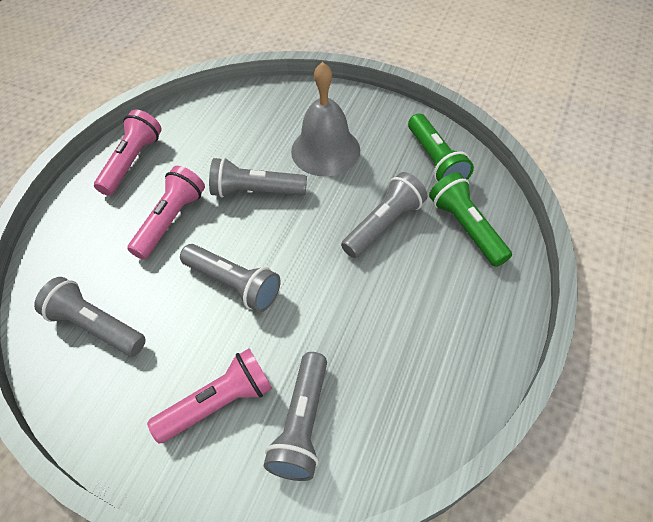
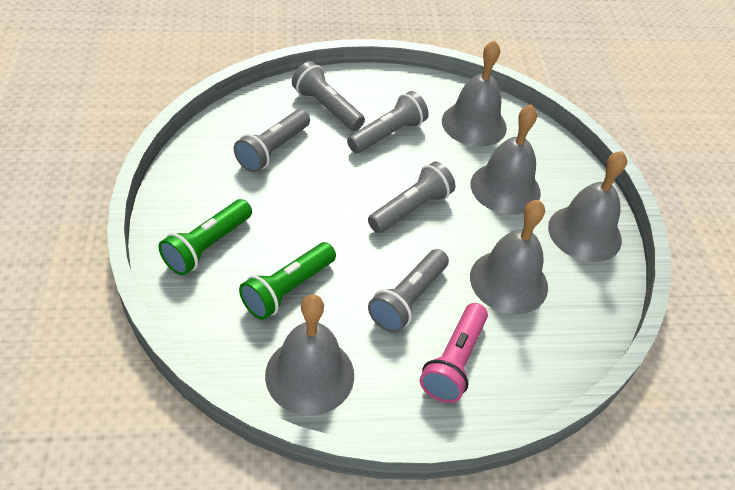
grey bell: 1 -> 5
pink flashlight: 3 -> 1

